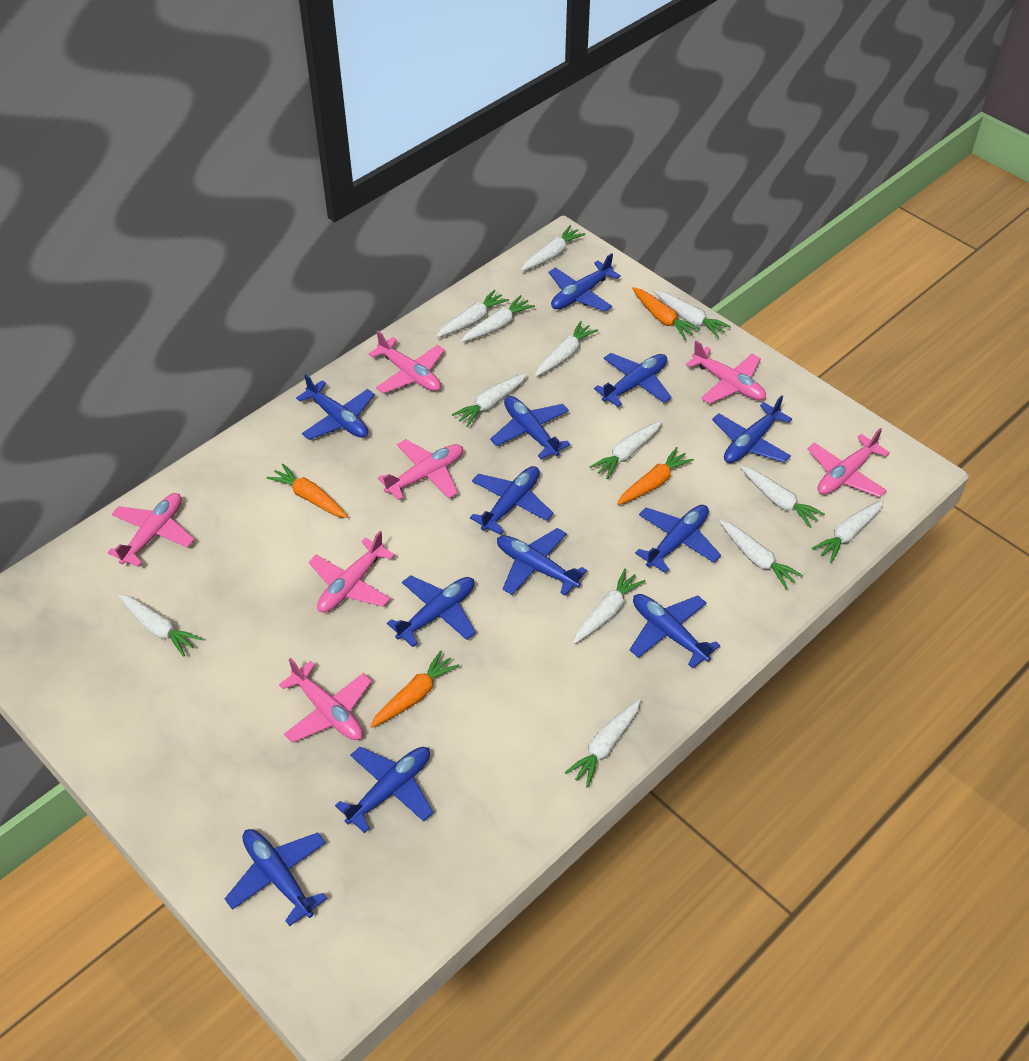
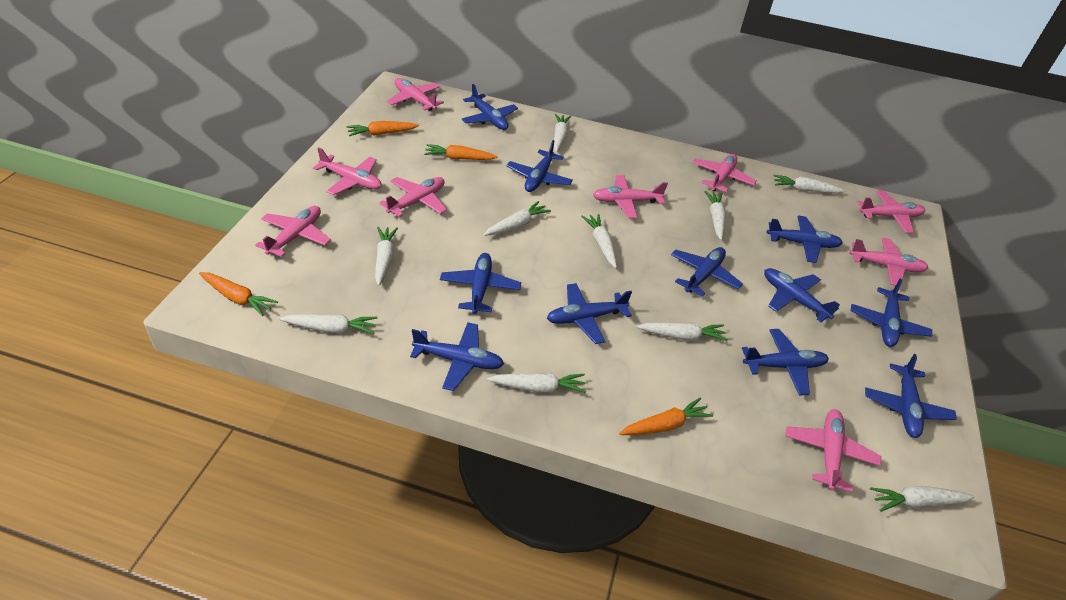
blue plane: 12 -> 11
pink plane: 7 -> 9
white carrot: 13 -> 10

